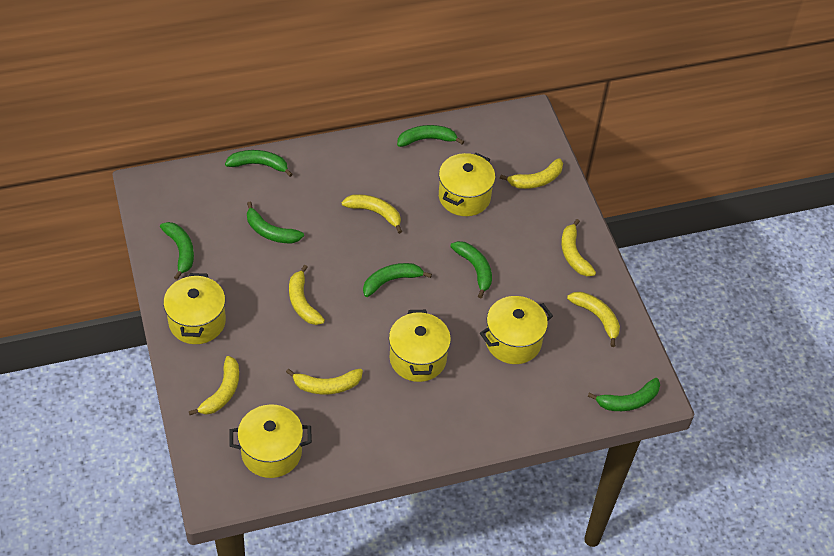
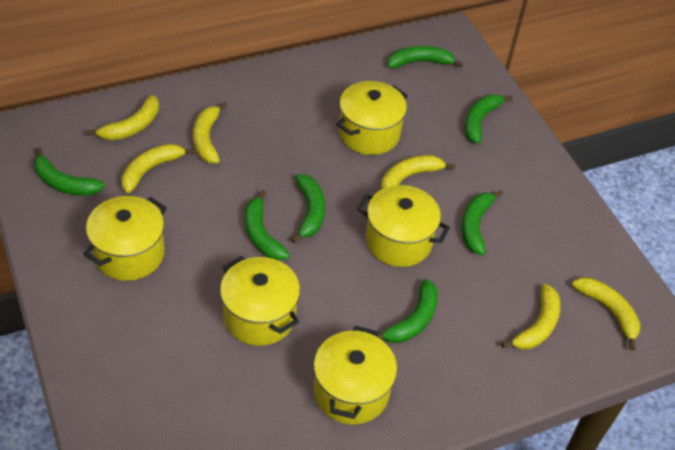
yellow banana: 7 -> 6

